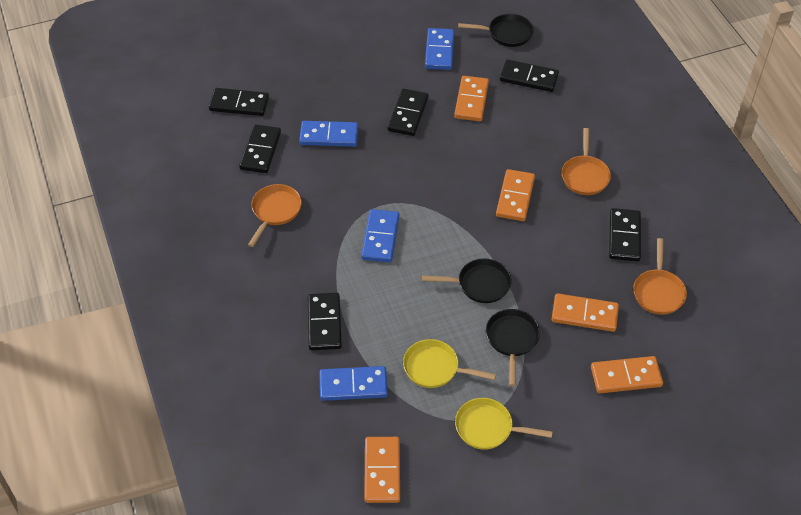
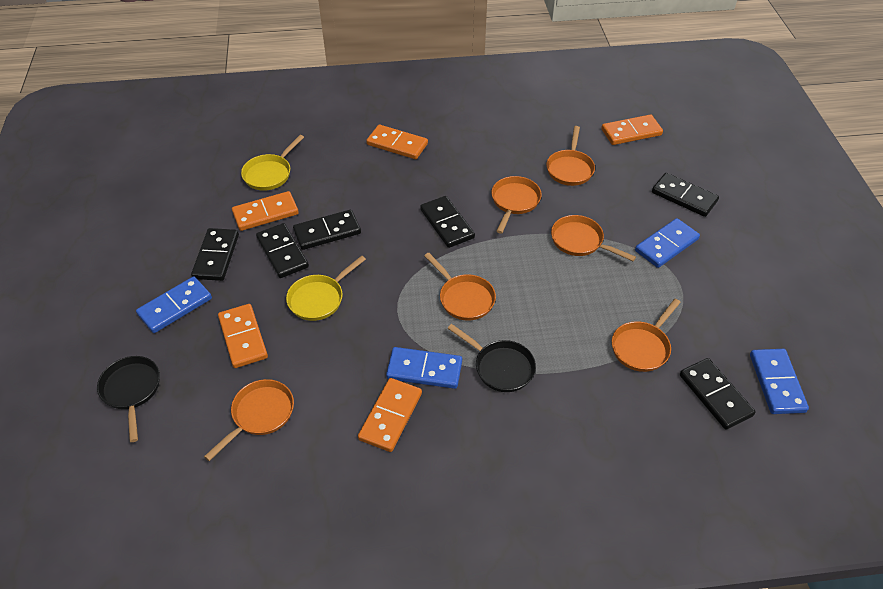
black pan: 3 -> 2
orange pan: 3 -> 6

